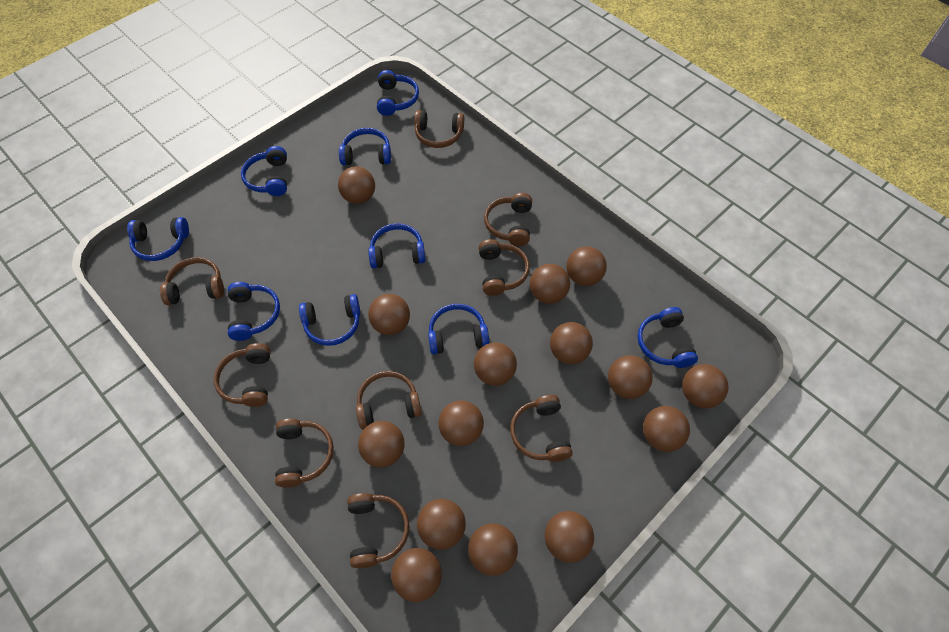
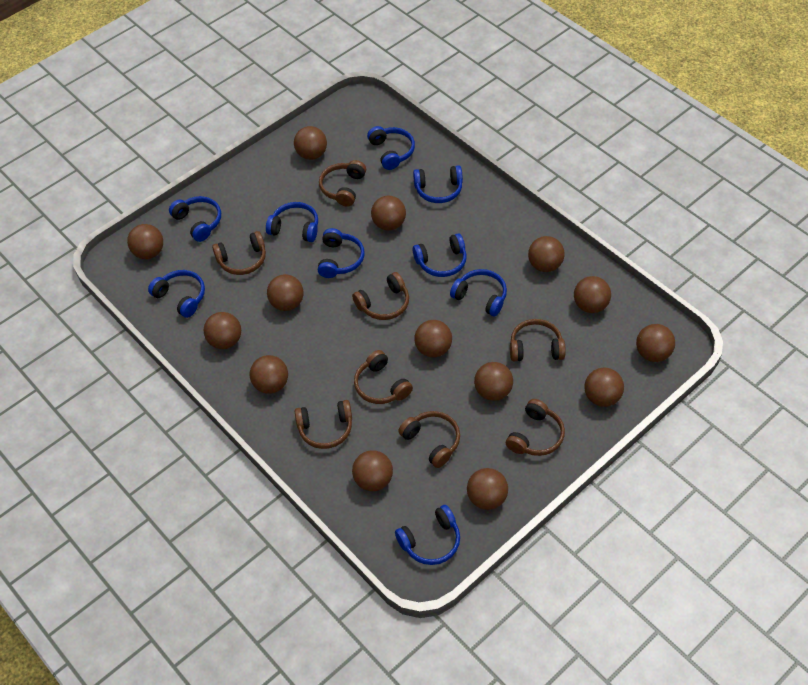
brown ball: 15 -> 14
brown headphones: 9 -> 8

